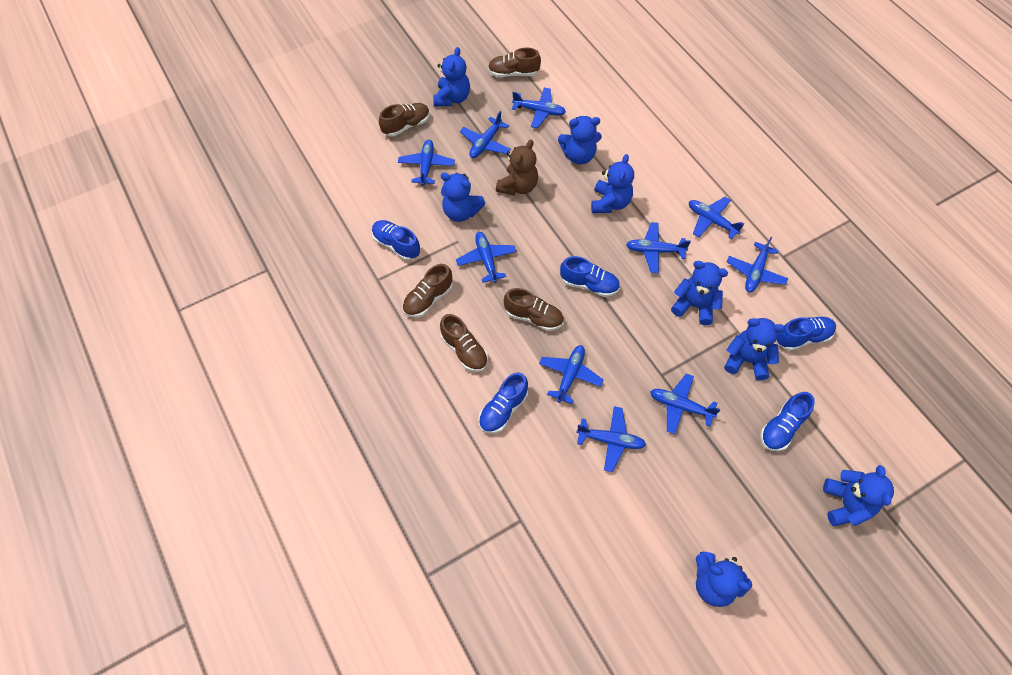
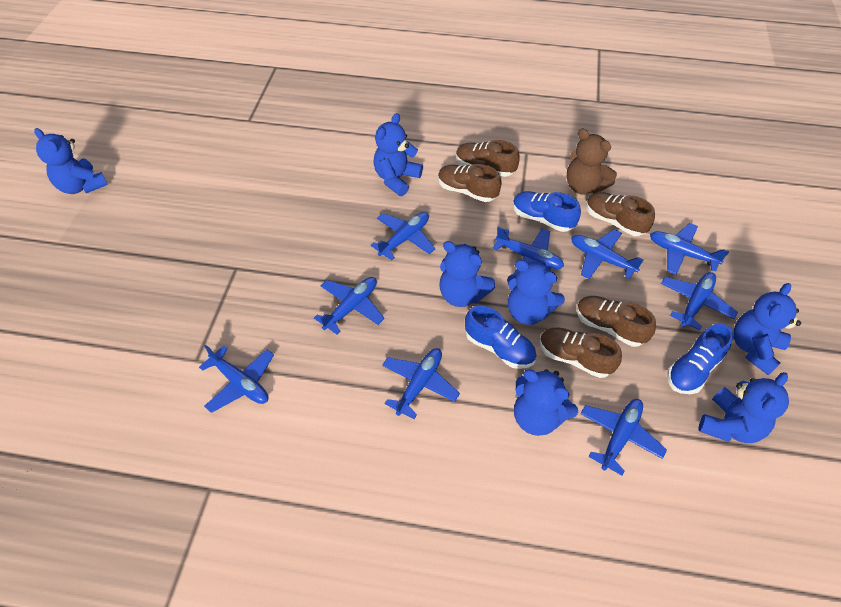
blue plane: 10 -> 9
blue shoe: 5 -> 3
blue teddy bear: 8 -> 7

